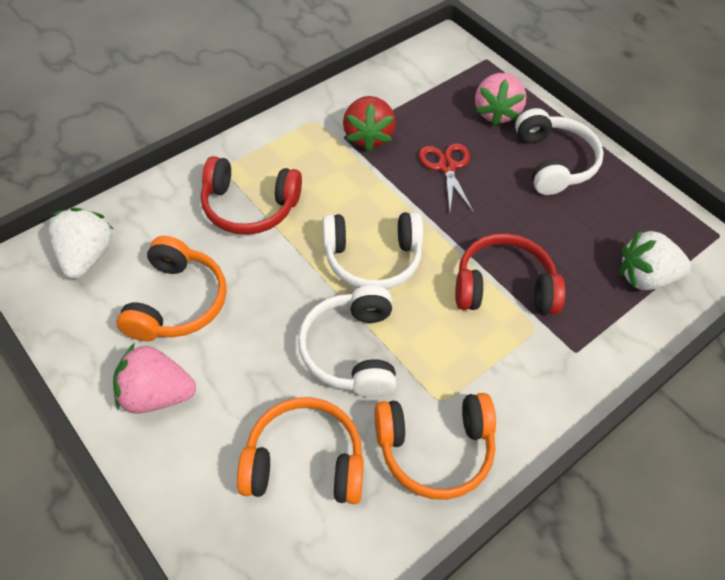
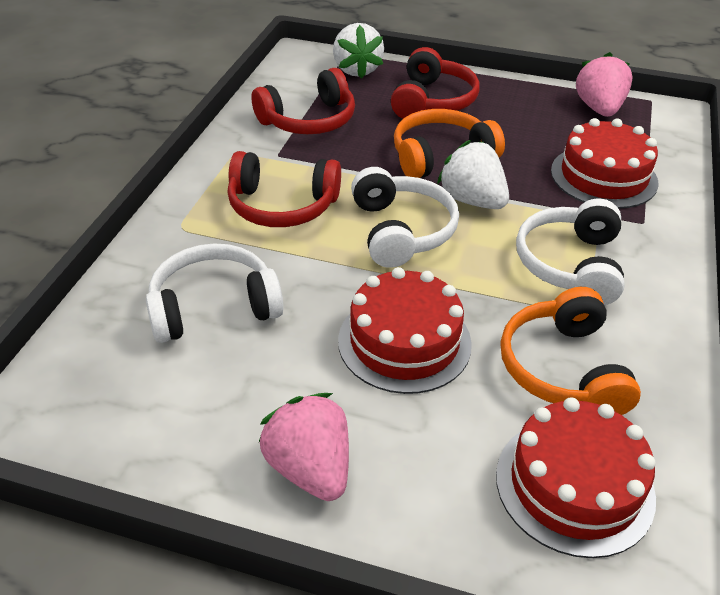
orange headphones: 3 -> 2
red cake: 0 -> 3
red headphones: 2 -> 3
red scissors: 1 -> 0
red strawberry: 1 -> 0

